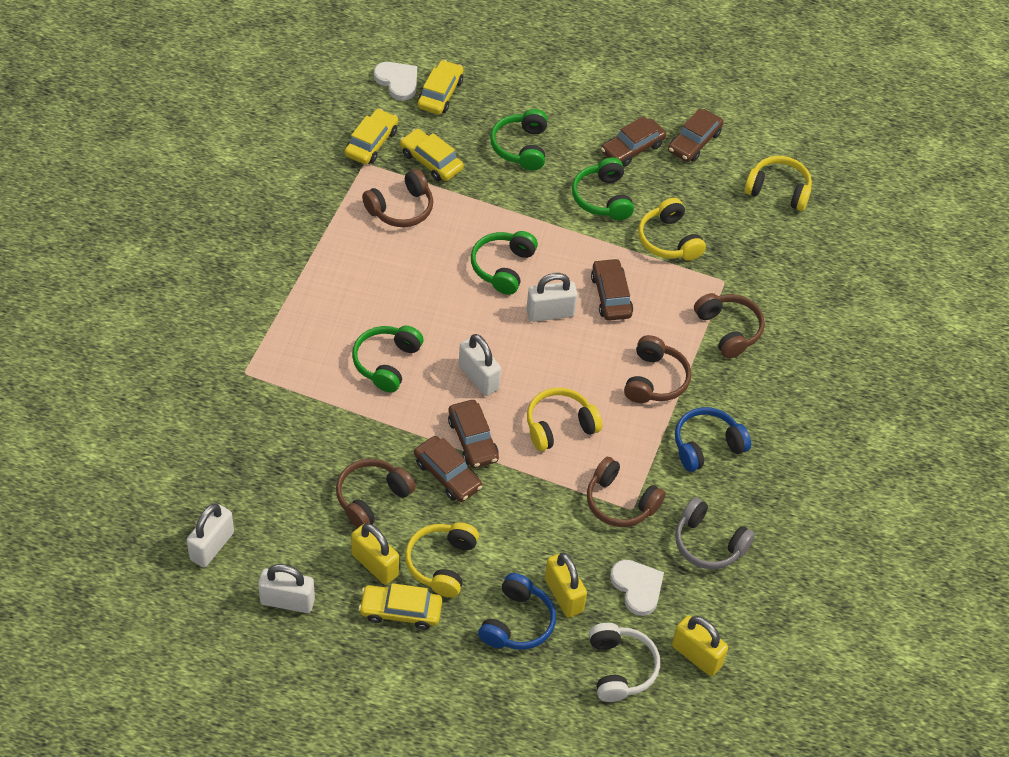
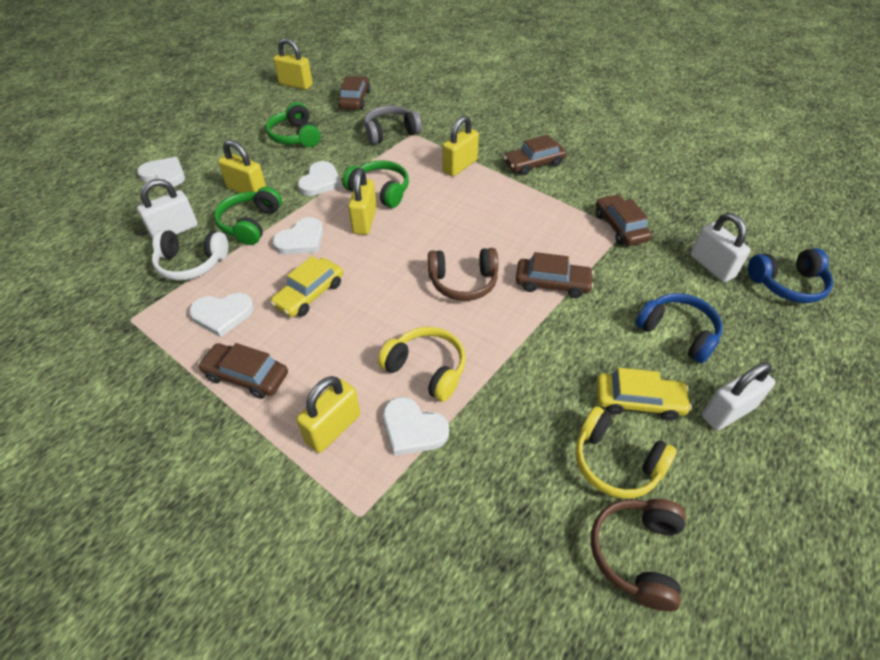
brown headphones: 5 -> 2
green headphones: 4 -> 3
white heart: 2 -> 5
white padlock: 4 -> 3
yellow car: 4 -> 2
yellow headphones: 4 -> 2
yellow padlock: 3 -> 5

